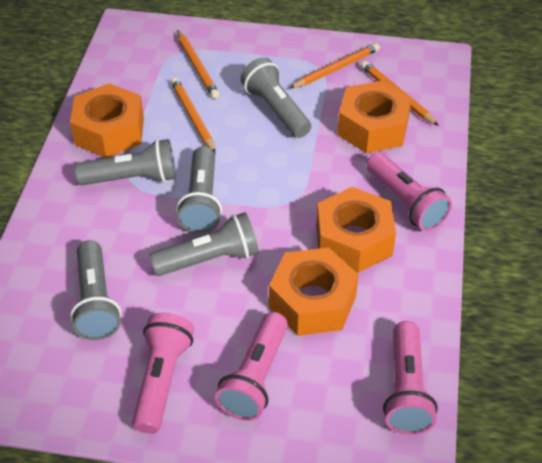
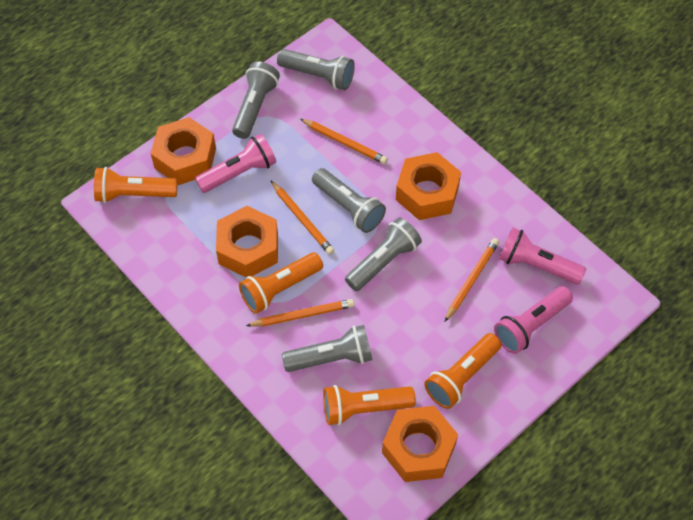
orange flashlight: 0 -> 4
pink flashlight: 4 -> 3

